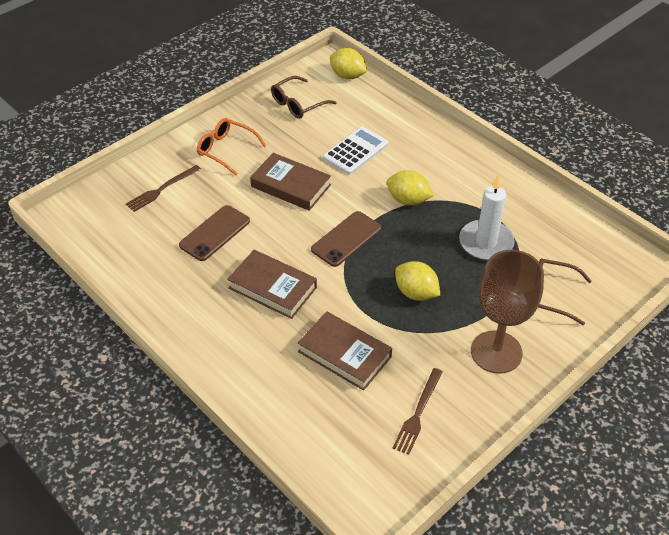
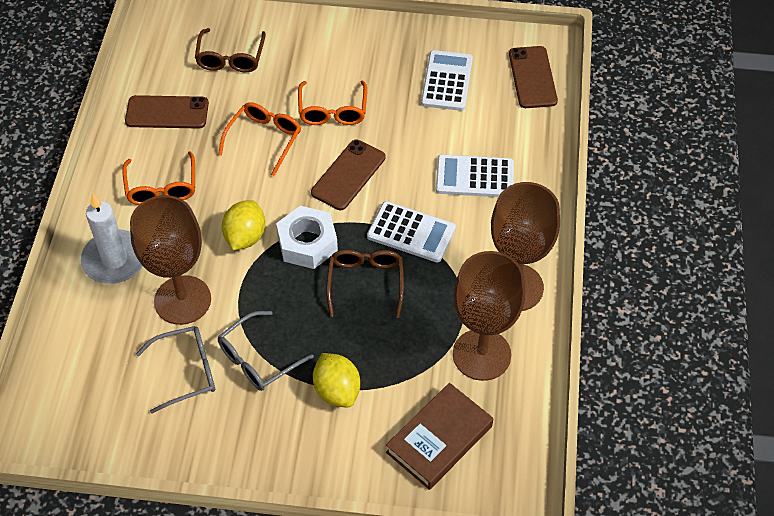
brown book: 3 -> 1
brown fork: 2 -> 0
brown goblet: 1 -> 3
brown phone: 2 -> 3
grey glasses: 0 -> 2
orange glasses: 1 -> 3
white calculator: 1 -> 3
white nut: 0 -> 1
yellow lemon: 3 -> 2

